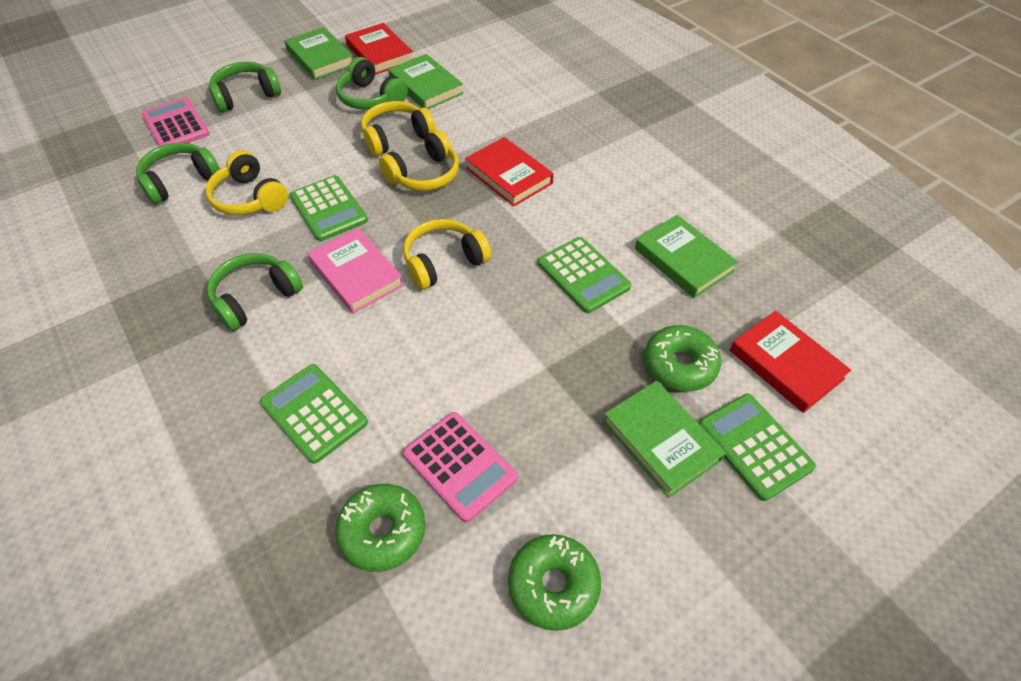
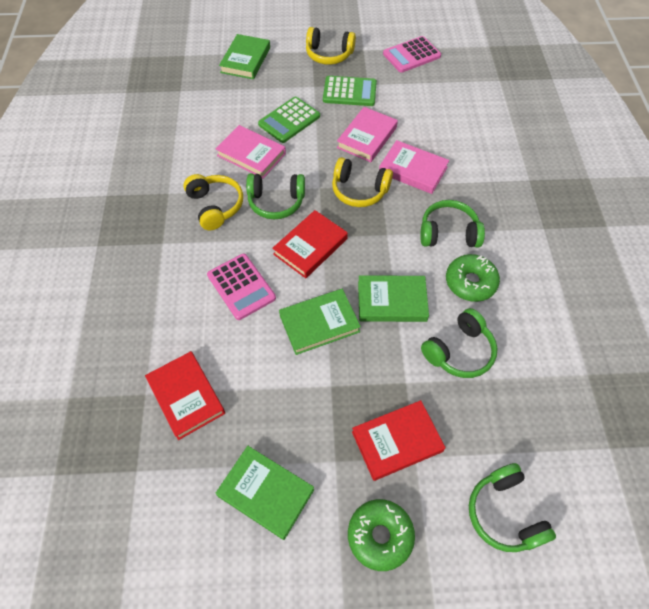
green calculator: 4 -> 2
green donut: 3 -> 2
pink book: 1 -> 3
yellow headphones: 4 -> 3

